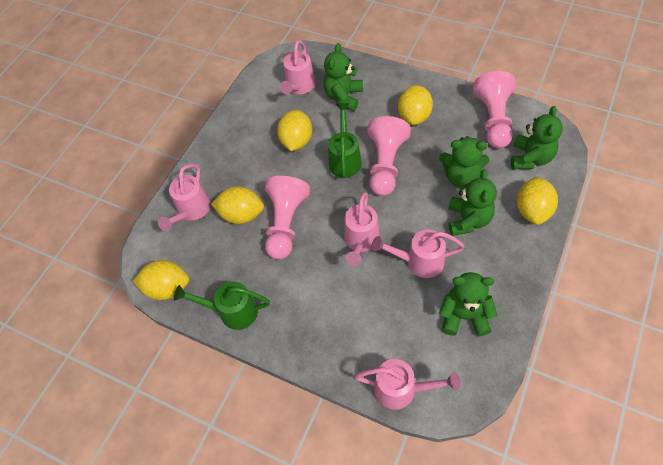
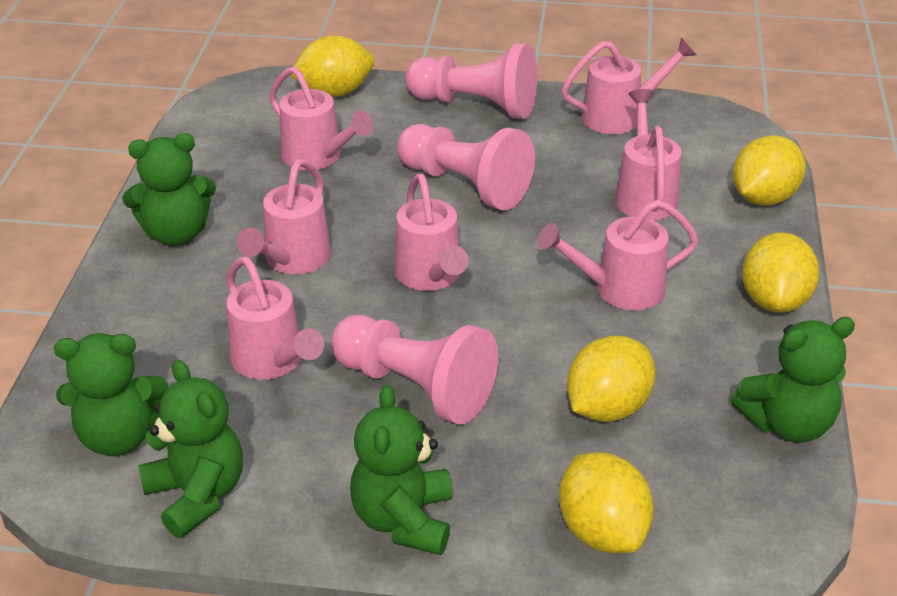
green watering can: 2 -> 0
pink watering can: 5 -> 7

